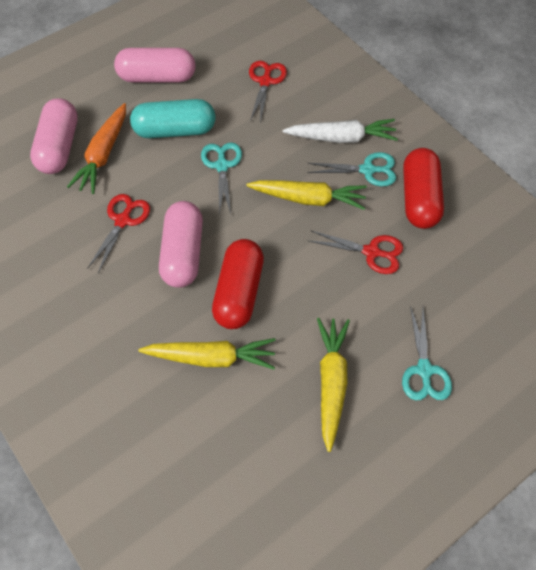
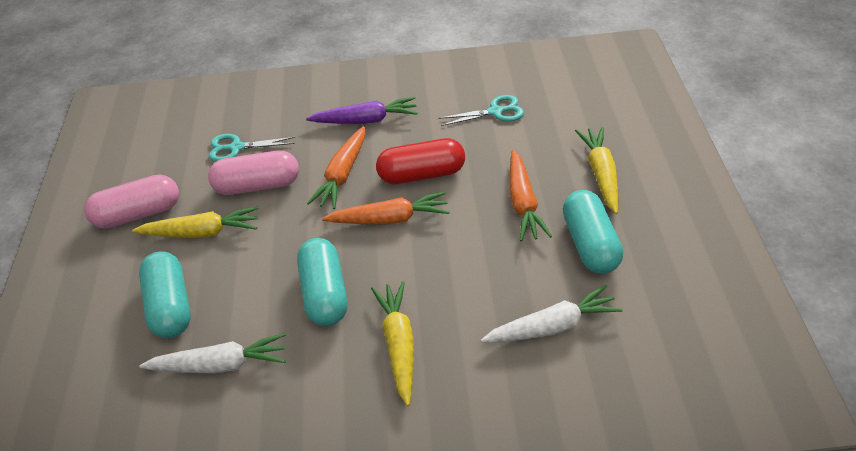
orange carrot: 1 -> 3
pink capsule: 3 -> 2
purple carrot: 0 -> 1
red capsule: 2 -> 1
red scissors: 3 -> 0
turquoise capsule: 1 -> 3
turquoise scissors: 3 -> 2
white carrot: 1 -> 2

